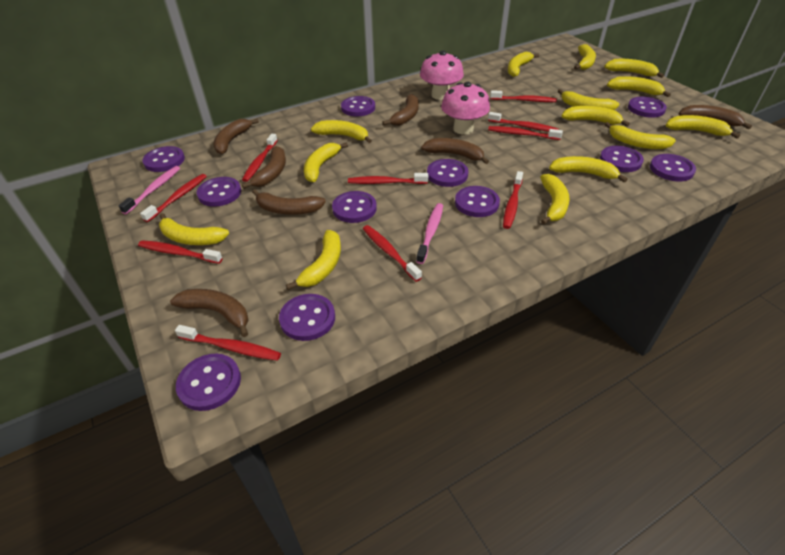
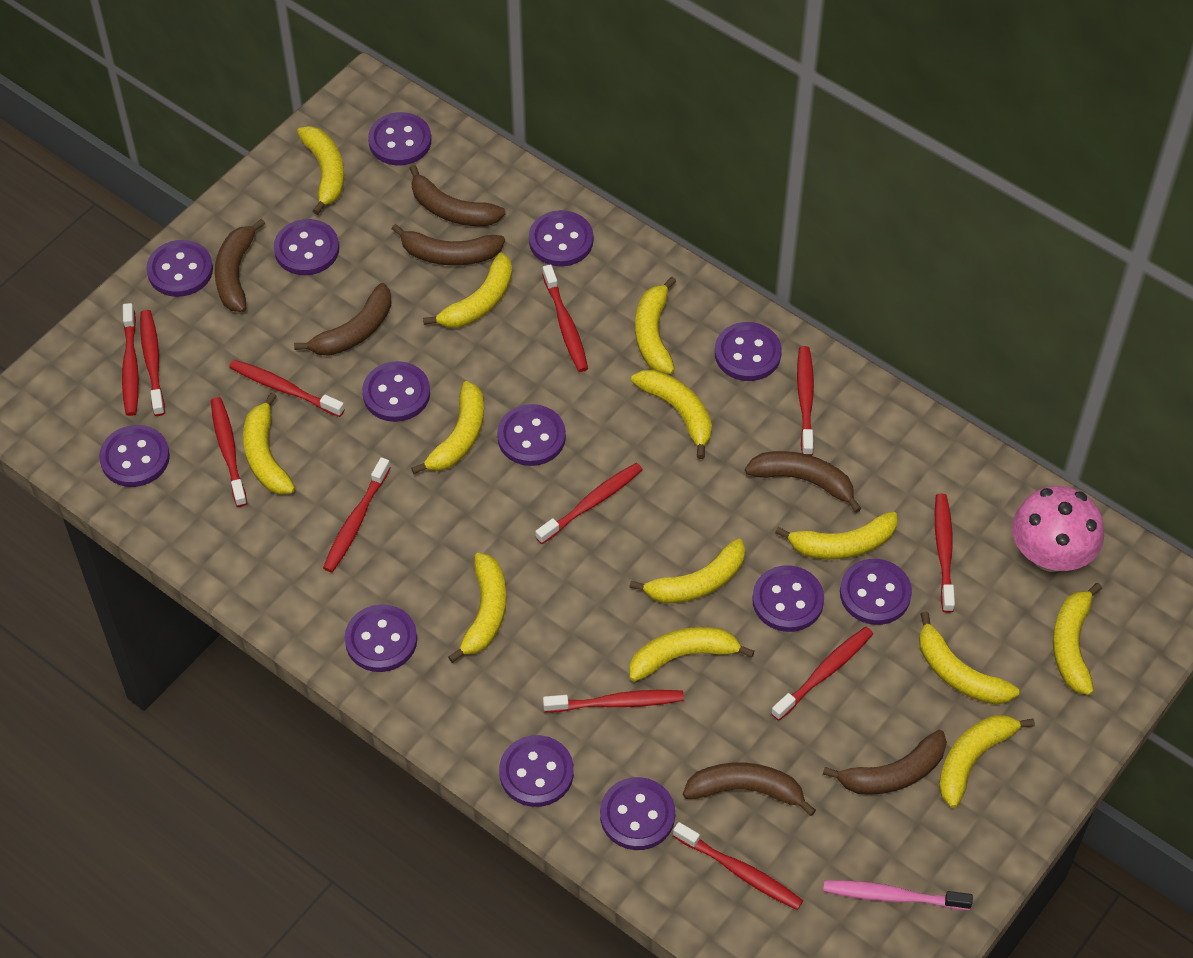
pink mushroom: 2 -> 1
pink toothbrush: 2 -> 1
purple button: 11 -> 13
red toothbrush: 10 -> 12
yellow banana: 14 -> 13

